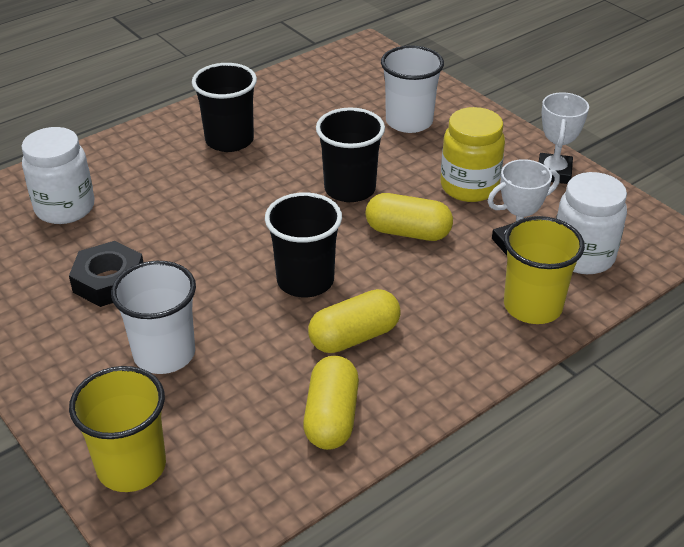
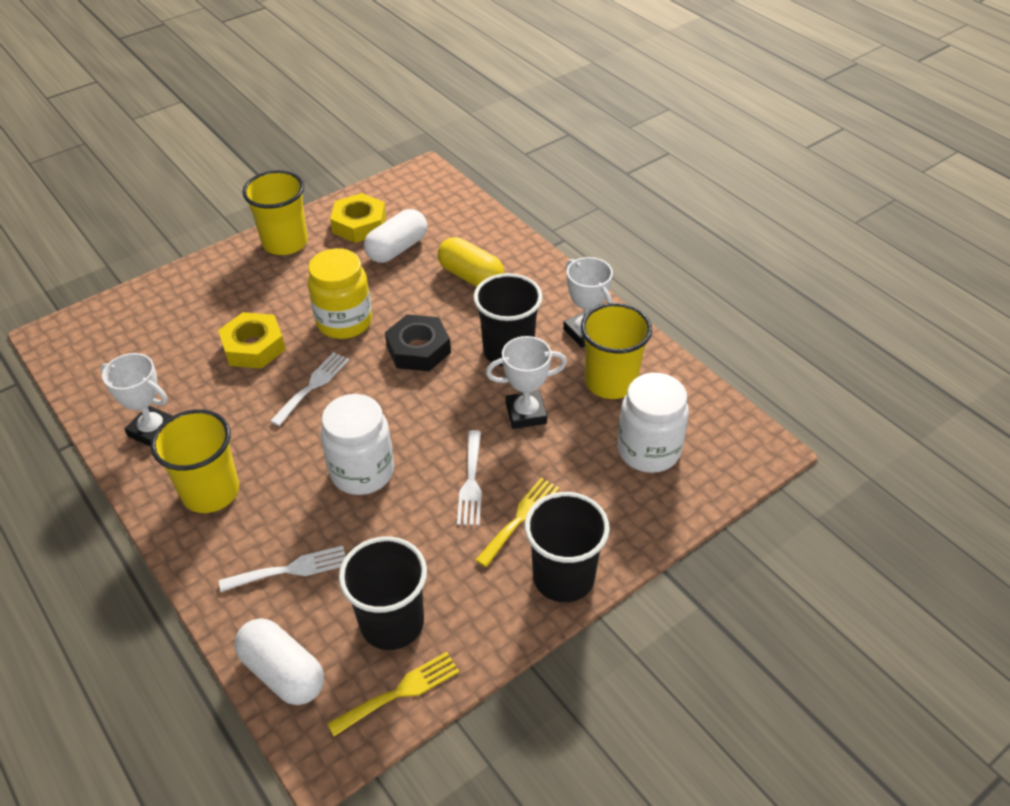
white capsule: 0 -> 2
white cup: 2 -> 0
white fork: 0 -> 3
white trophy: 2 -> 3
yellow capsule: 3 -> 1
yellow cup: 2 -> 3
yellow fork: 0 -> 2
yellow nut: 0 -> 2

